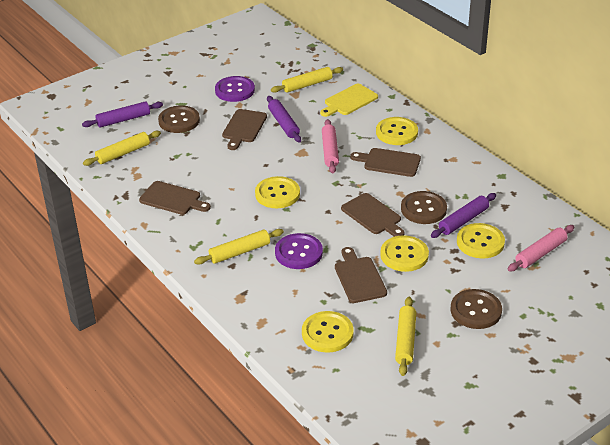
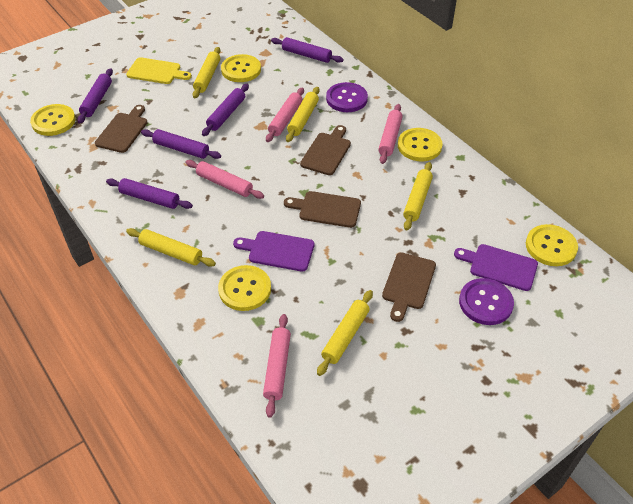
brown button: 3 -> 0
brown cutting board: 5 -> 4
pink rolling pin: 2 -> 4
purple cutting board: 0 -> 2
purple rolling pin: 3 -> 5
yellow rolling pin: 4 -> 5

